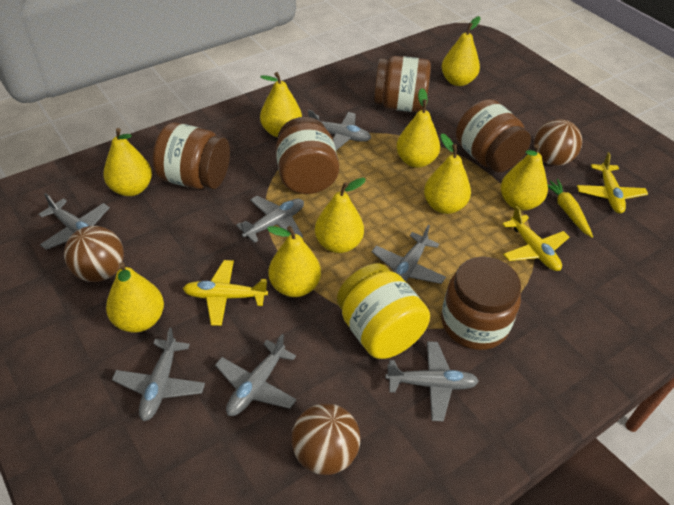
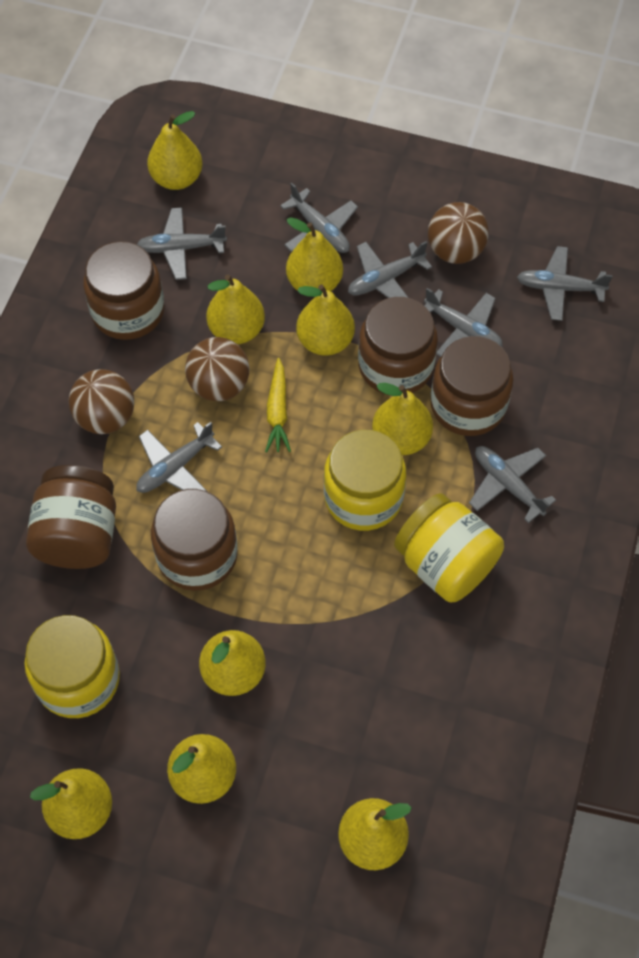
yellow jar: 1 -> 3
yellow plane: 3 -> 0

